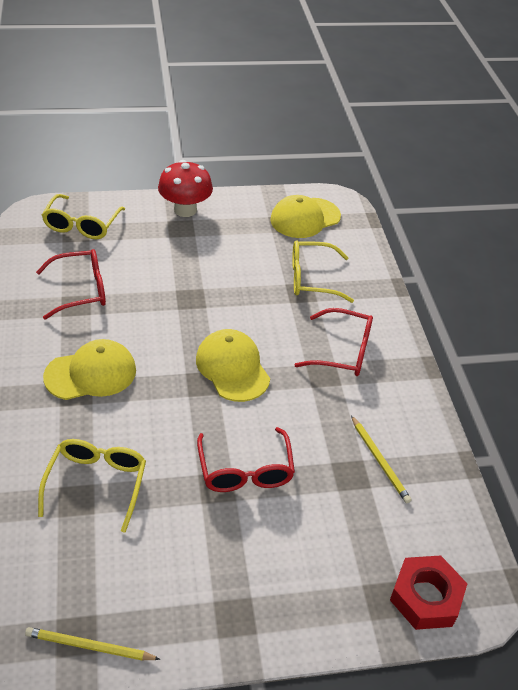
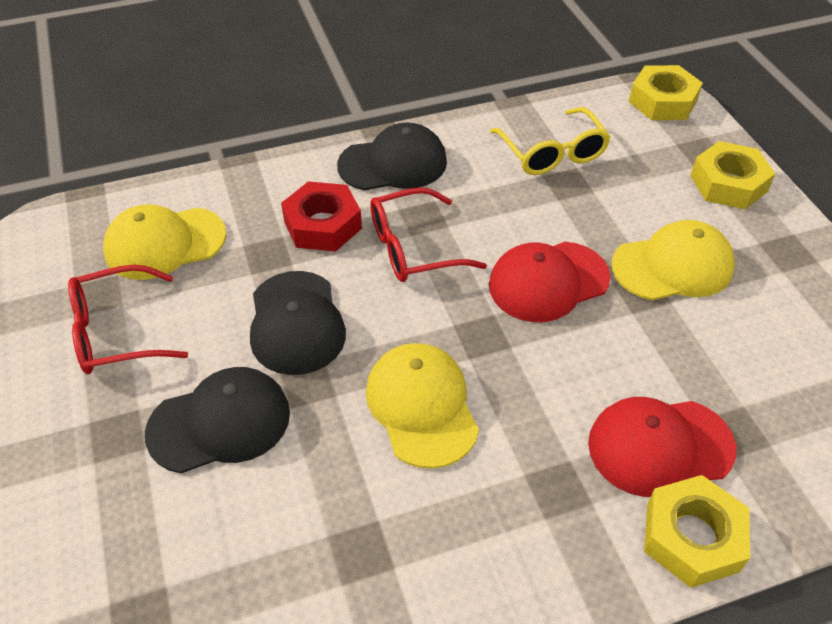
black cap: 0 -> 3
red cap: 0 -> 2
red glasses: 3 -> 2
red mushroom: 1 -> 0
yellow glasses: 3 -> 1
yellow nut: 0 -> 3
yellow pencil: 2 -> 0

